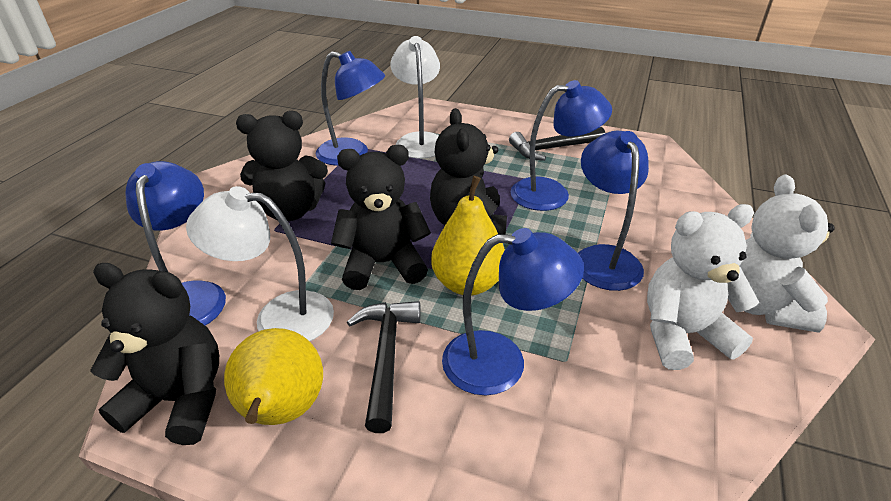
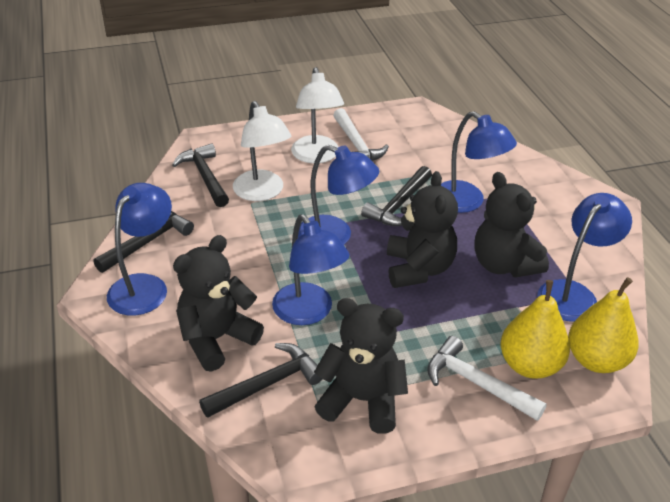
black hammer: 2 -> 4
white hammer: 0 -> 2
white teddy bear: 2 -> 0

